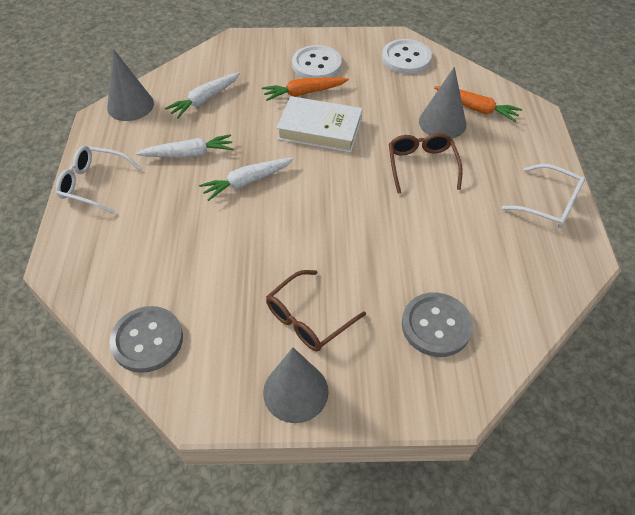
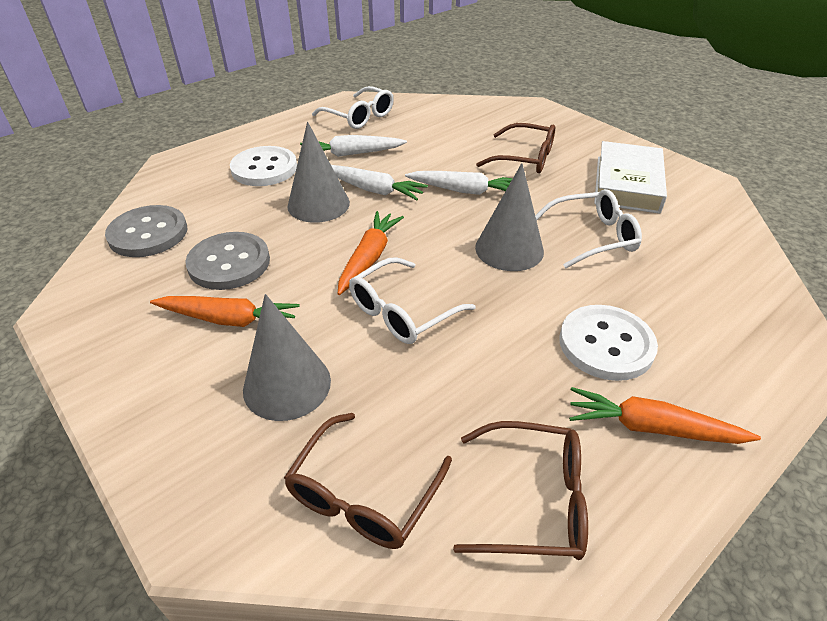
brown glasses: 2 -> 3
orange carrot: 2 -> 3
white glasses: 2 -> 3

